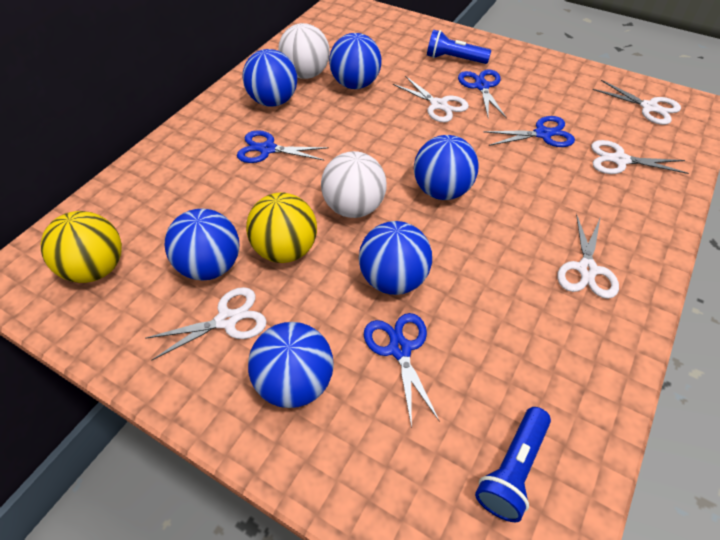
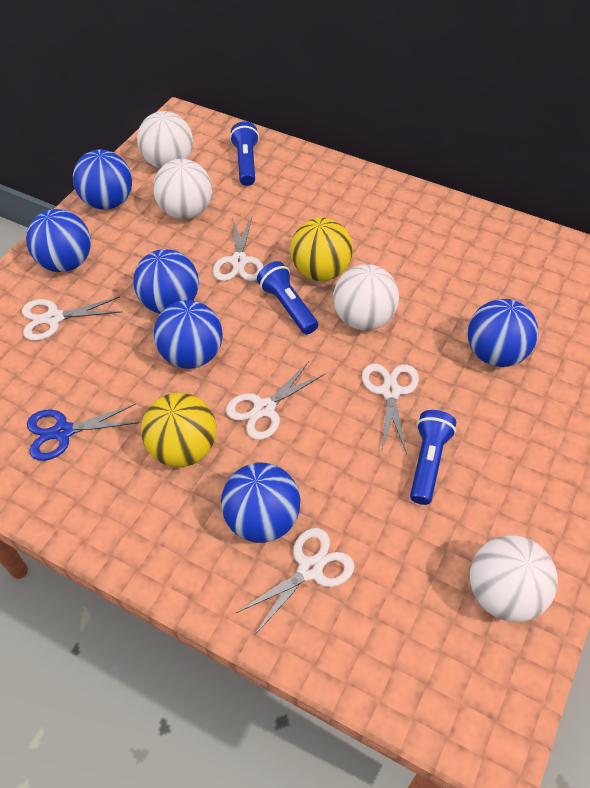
blue flashlight: 2 -> 3
blue scissors: 4 -> 1
white ball: 2 -> 4

